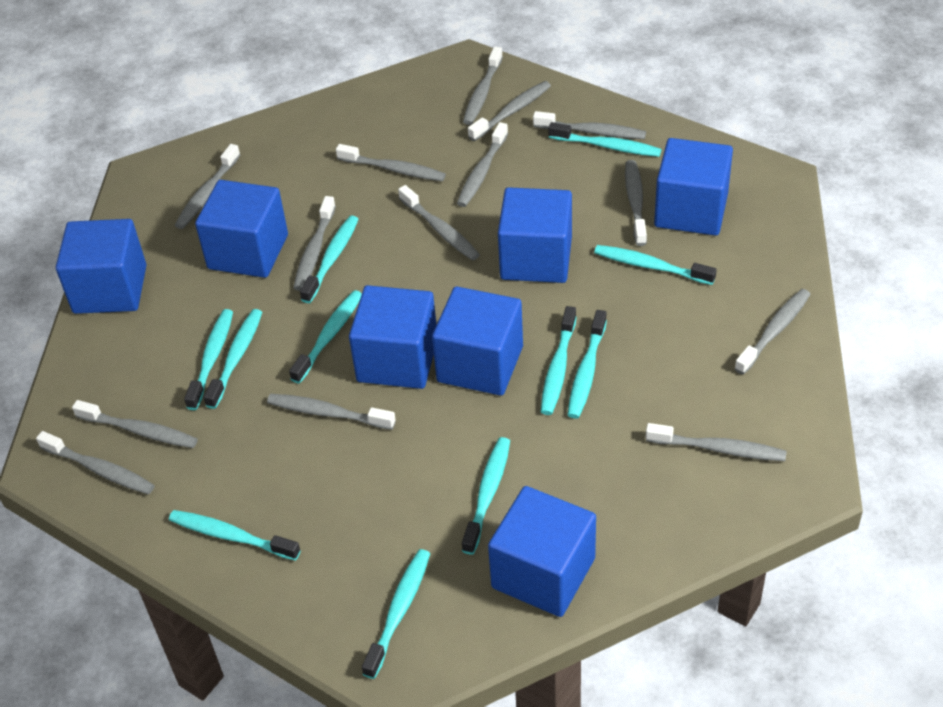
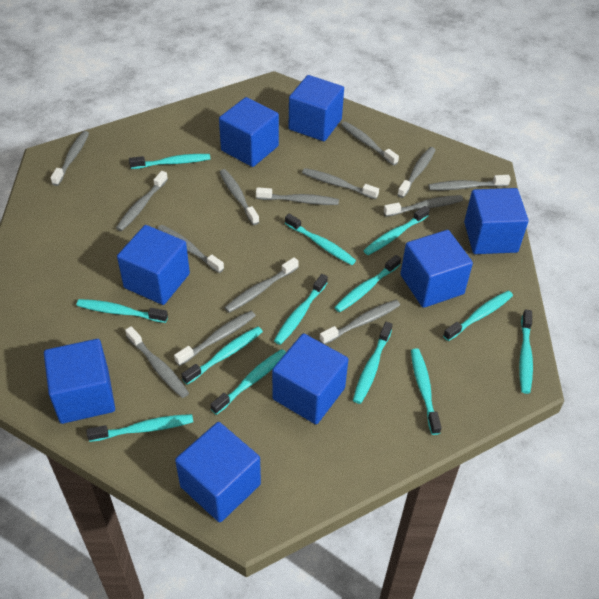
blue cube: 7 -> 8
turquoise toothbrush: 11 -> 13

